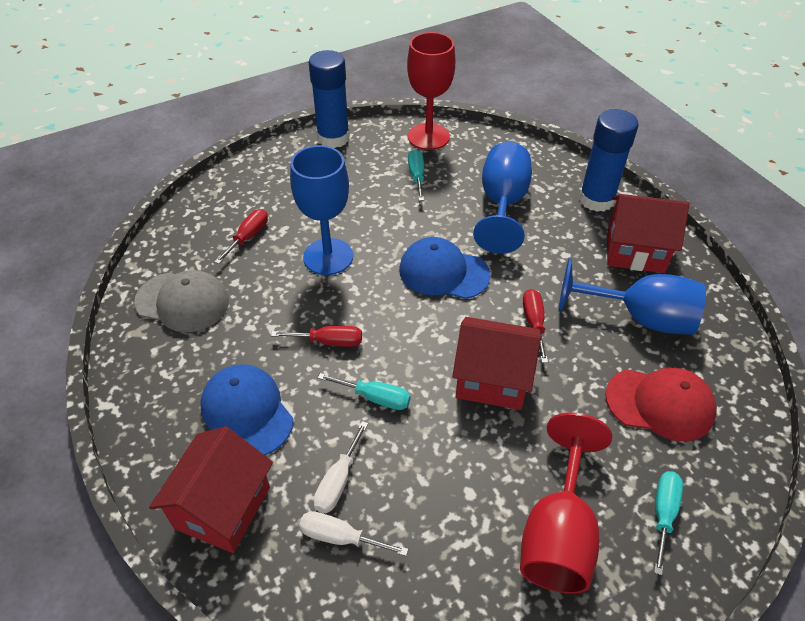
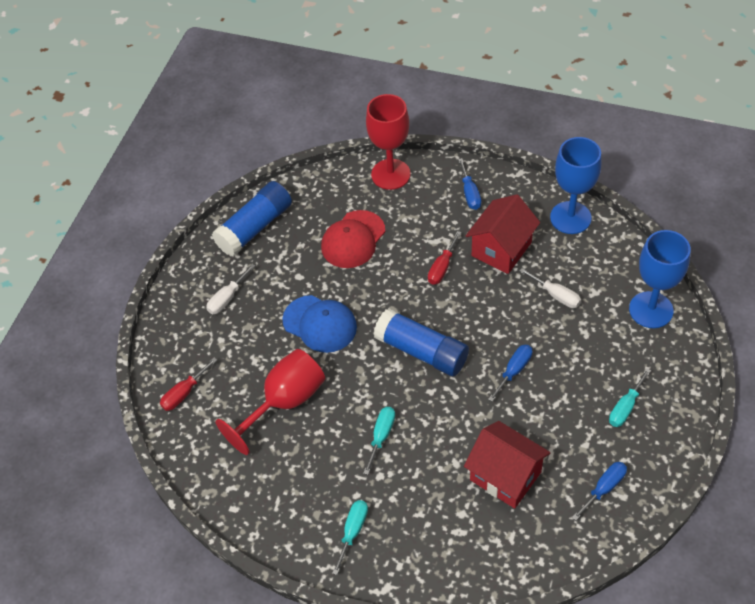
blue cap: 2 -> 1
blue goblet: 3 -> 2
blue screwdriver: 0 -> 3
grey cap: 1 -> 0
red house: 3 -> 2
red screwdriver: 3 -> 2

